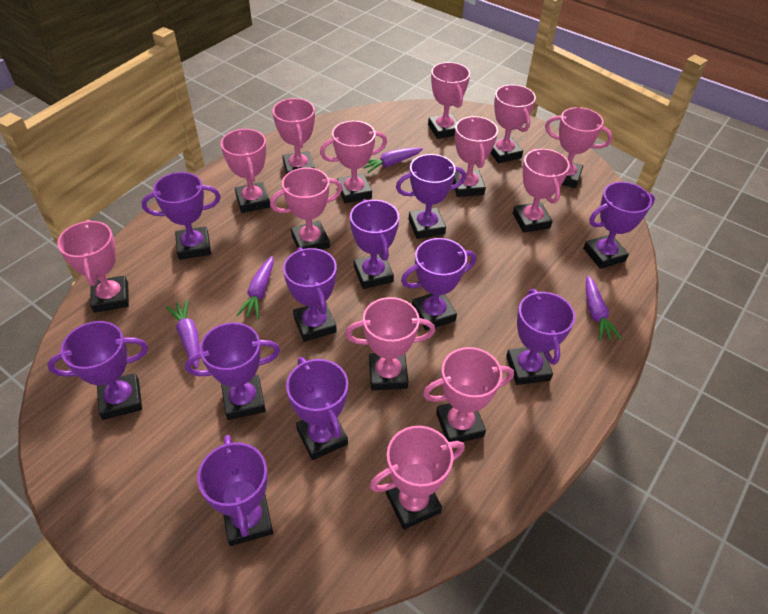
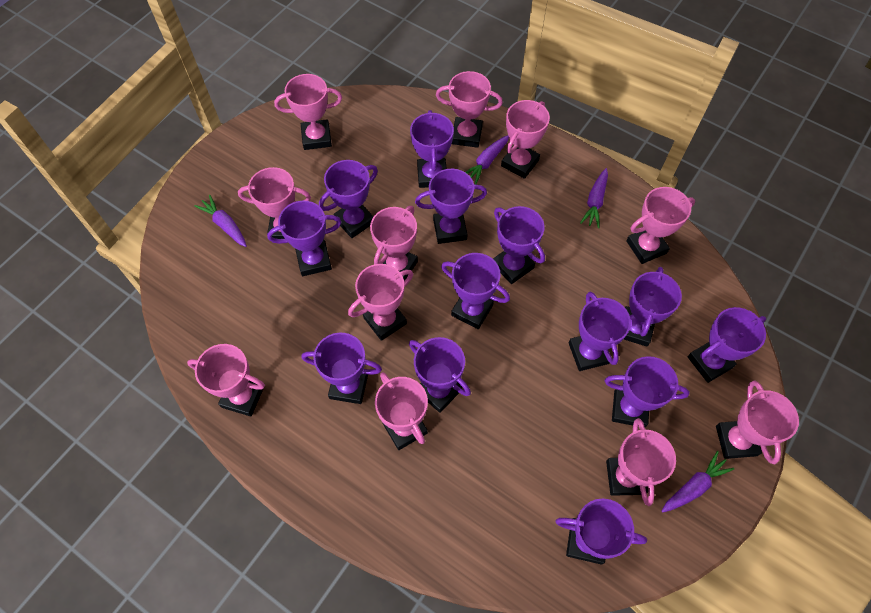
pink trophy: 13 -> 11
purple trophy: 11 -> 13

